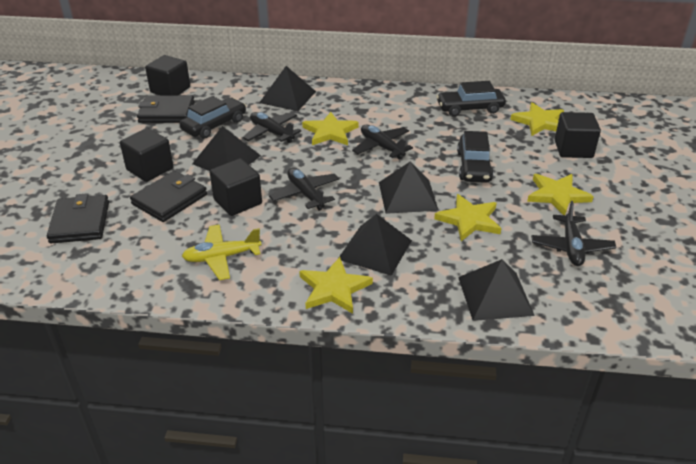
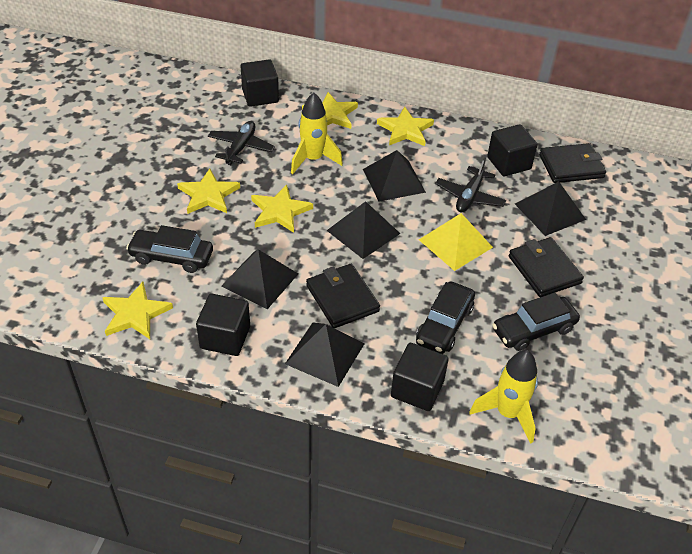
black plane: 4 -> 2
yellow plane: 1 -> 0
yellow pyramid: 0 -> 1
yellow rocket: 0 -> 2

